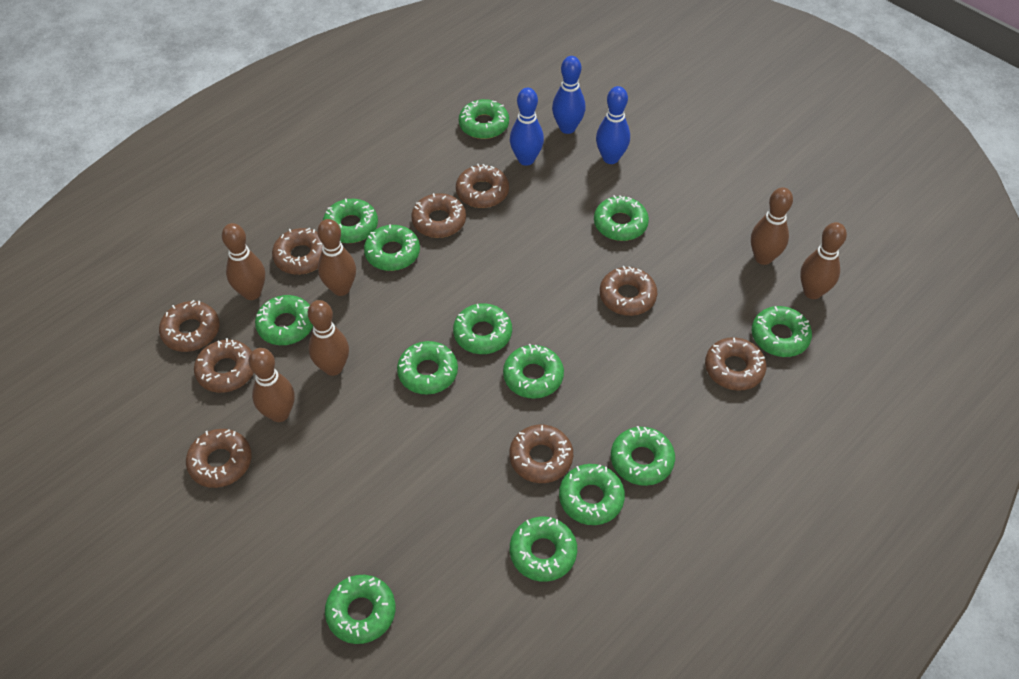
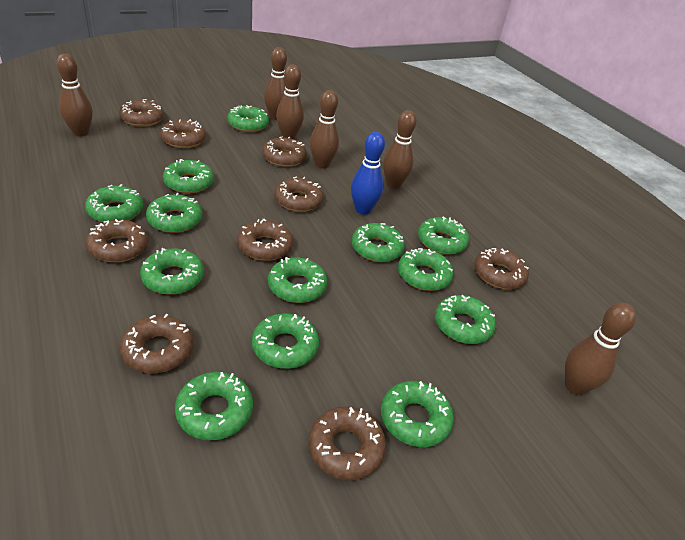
blue bowling pin: 3 -> 1

